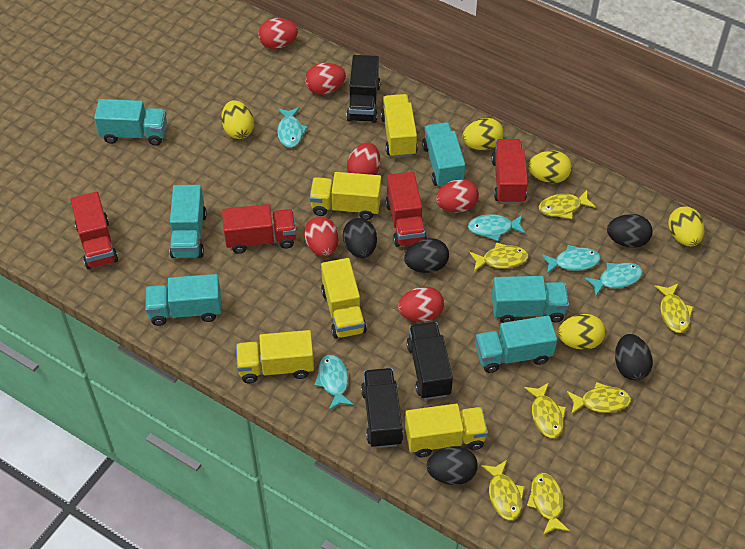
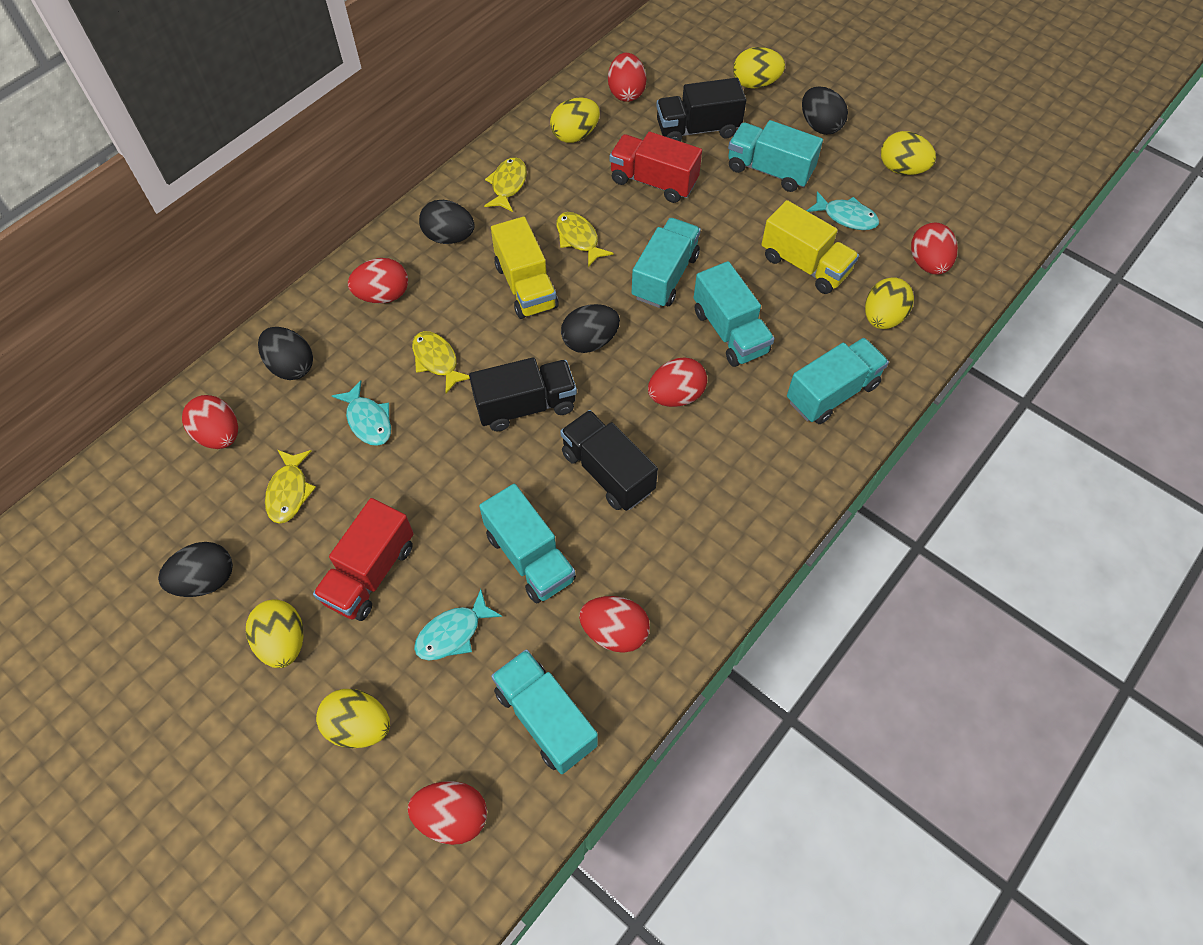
red egg: 6 -> 7
red truck: 4 -> 2
turquoise fish: 5 -> 3
yellow egg: 5 -> 6
yellow fish: 7 -> 4
yellow truck: 5 -> 2

